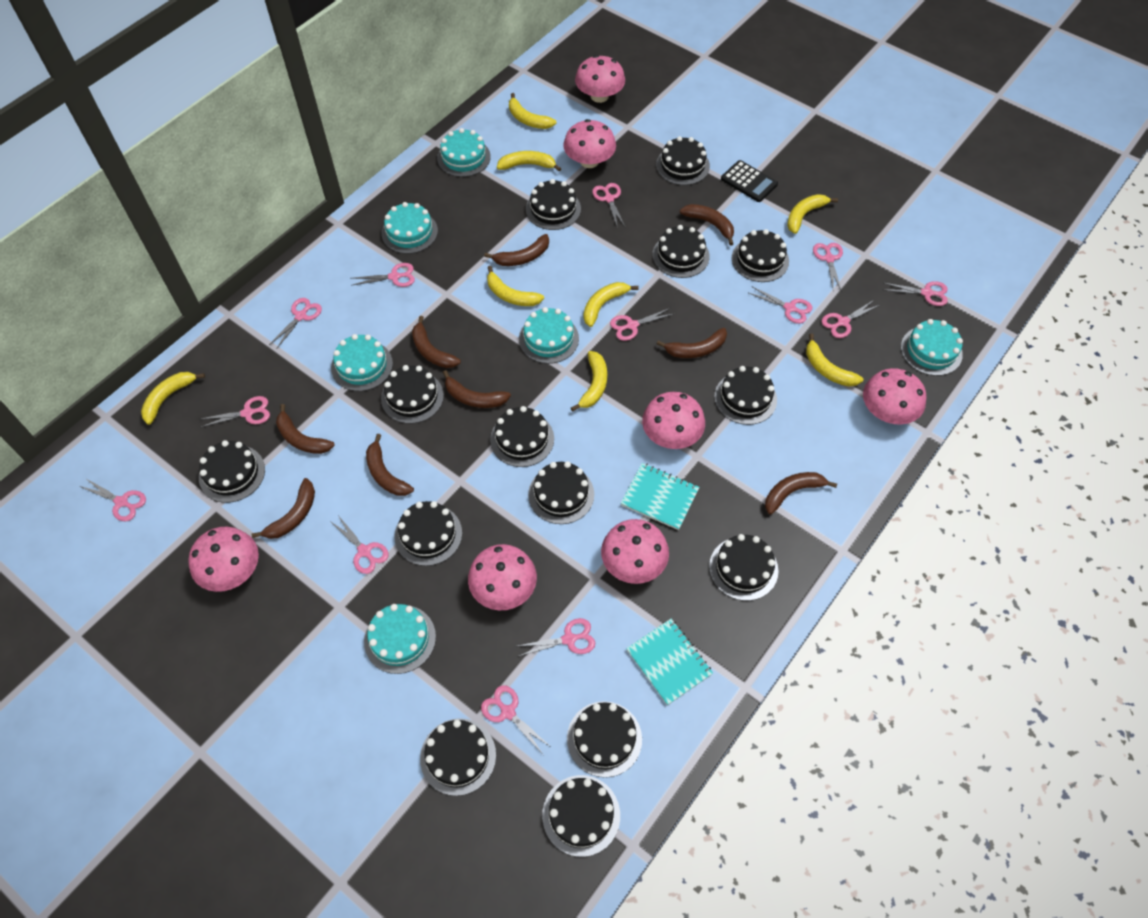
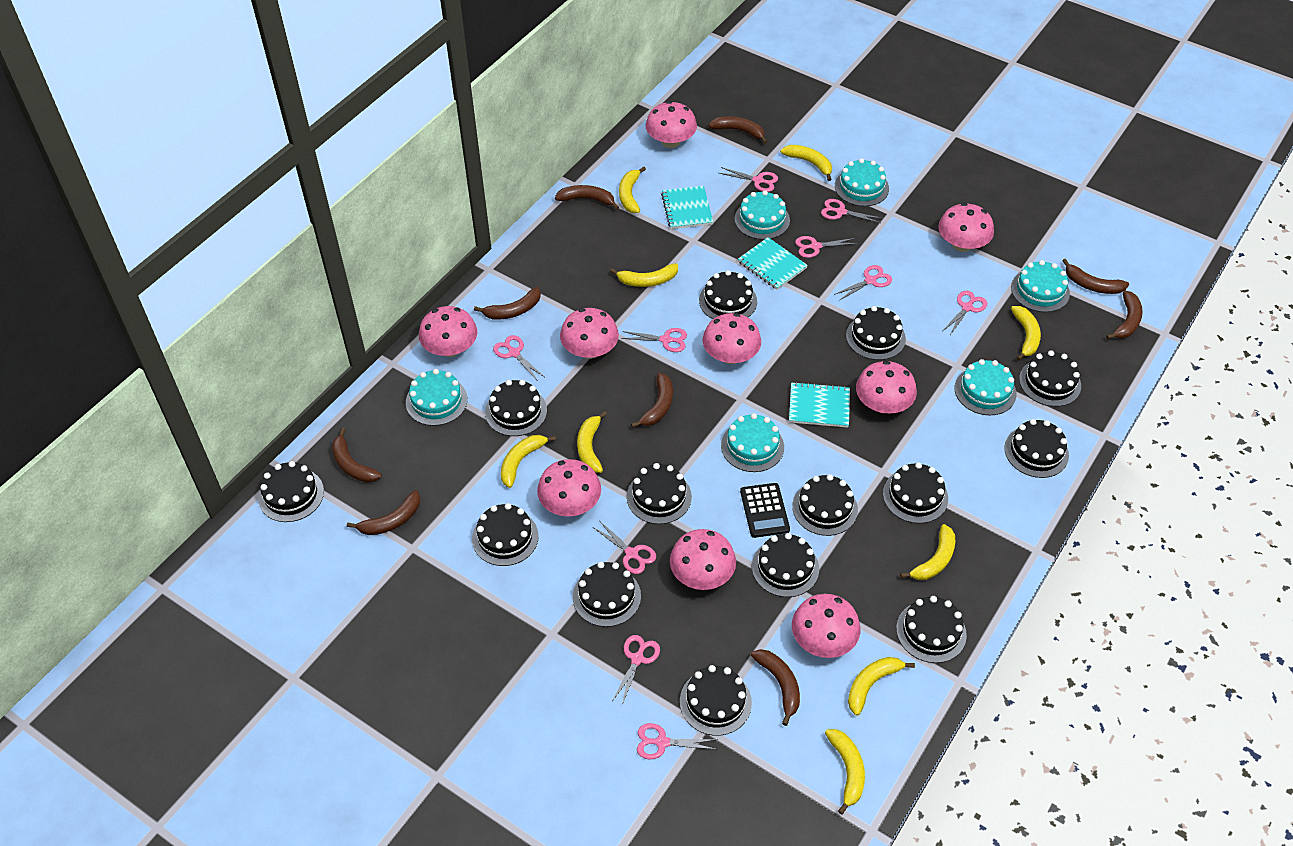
pink mushroom: 7 -> 9
pink scissors: 13 -> 10
turquoise notebook: 2 -> 3
yellow banana: 8 -> 9

